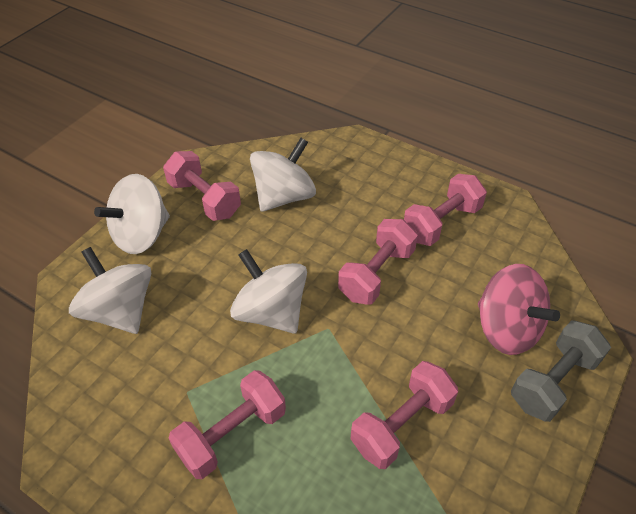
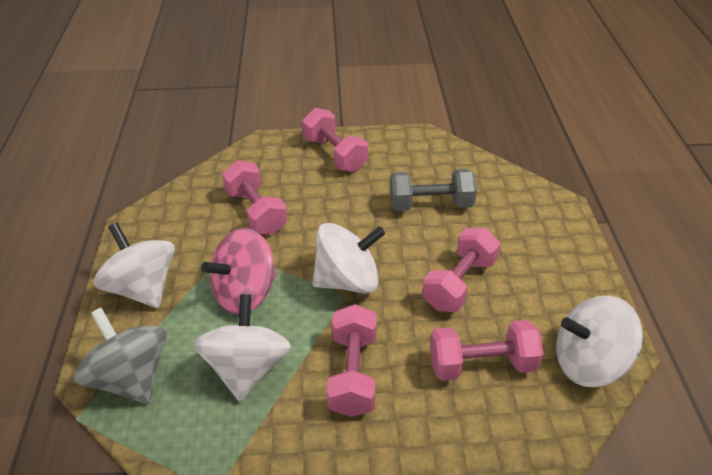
grey spinning top: 0 -> 1

